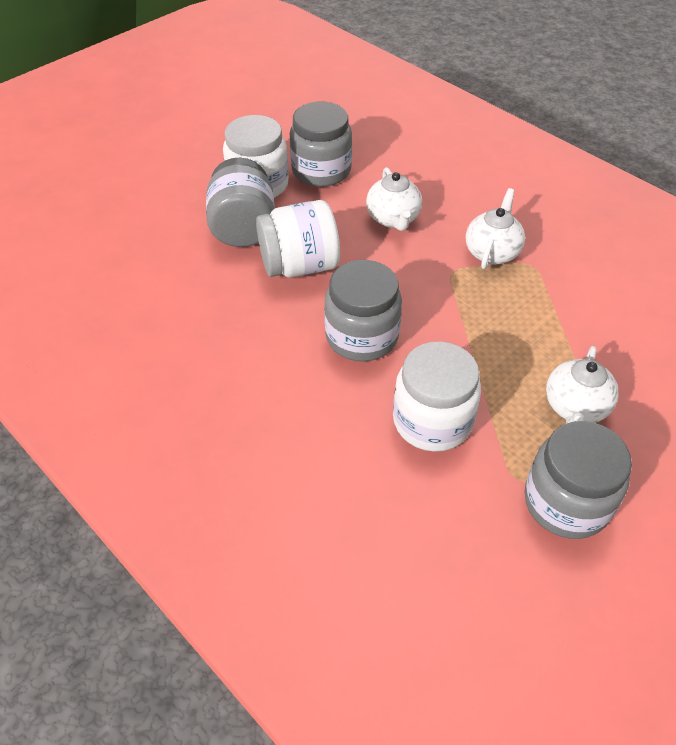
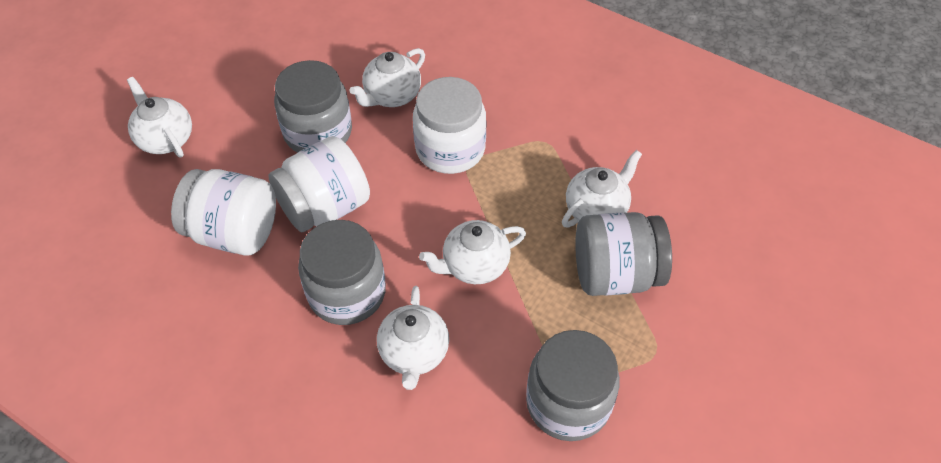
white teapot: 3 -> 5

